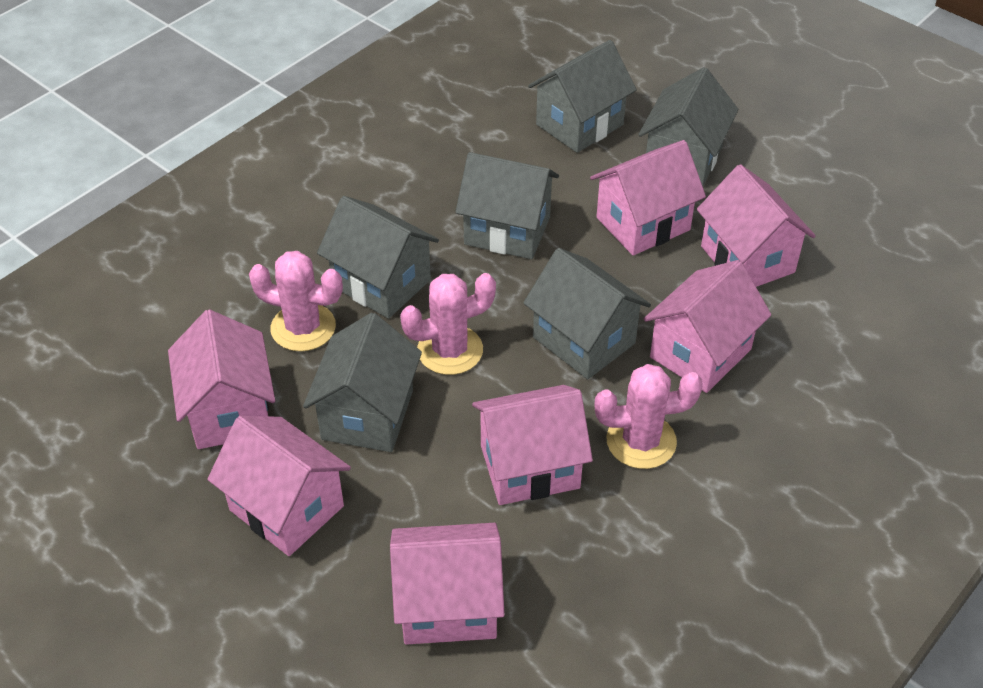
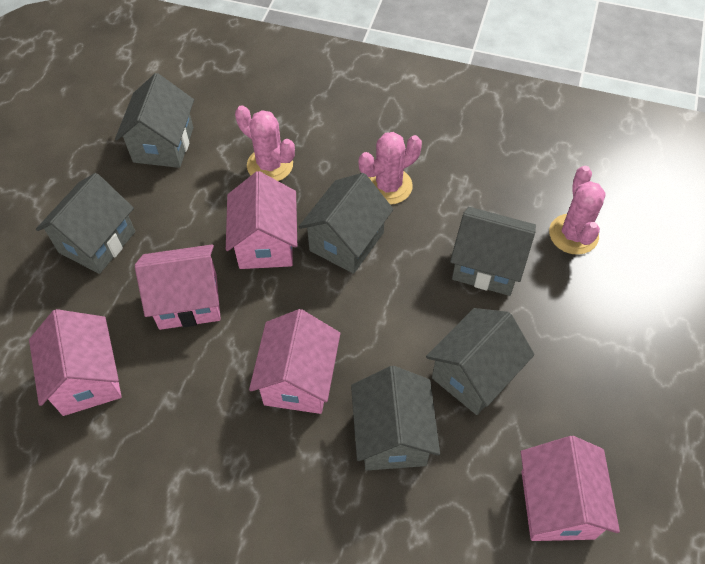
pink house: 7 -> 5

